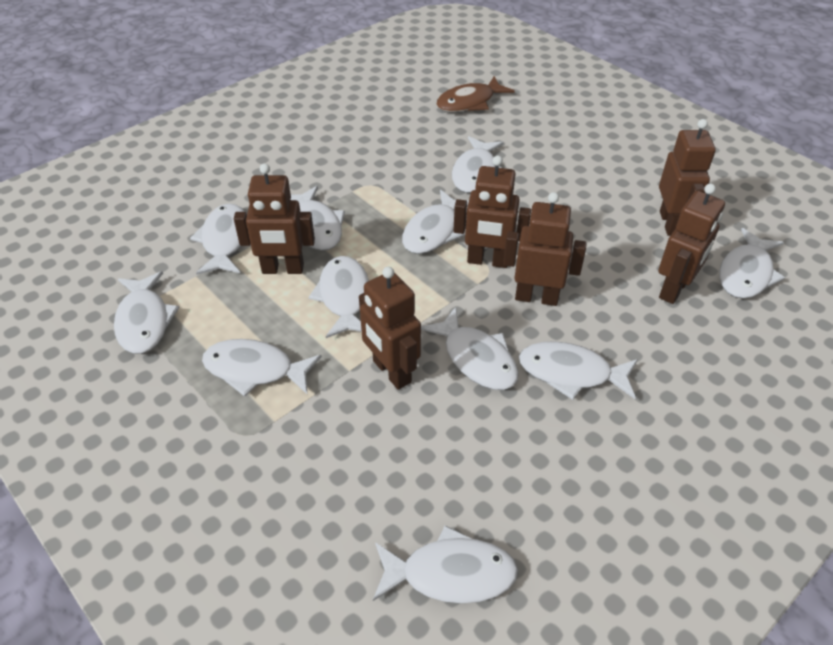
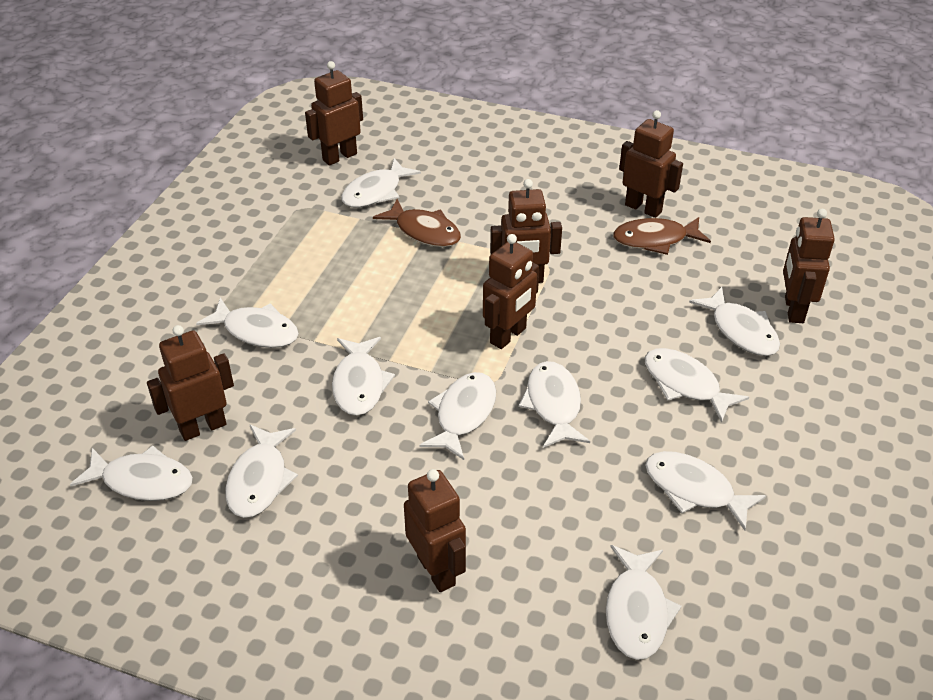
brown fish: 1 -> 2
brown robot: 6 -> 7

